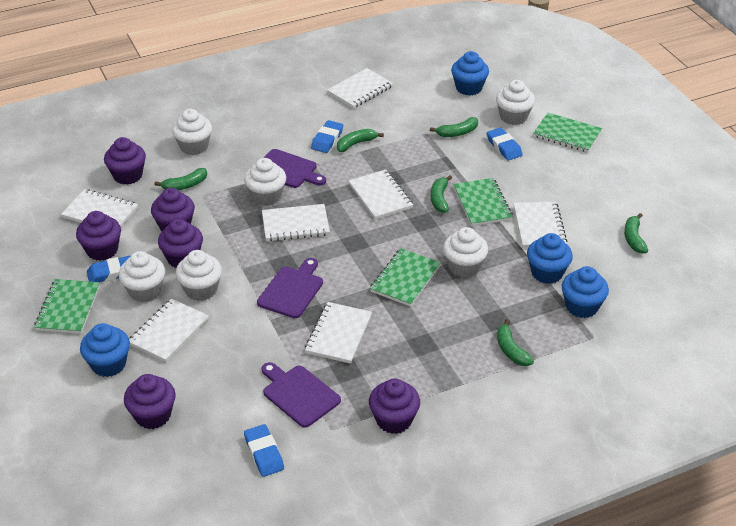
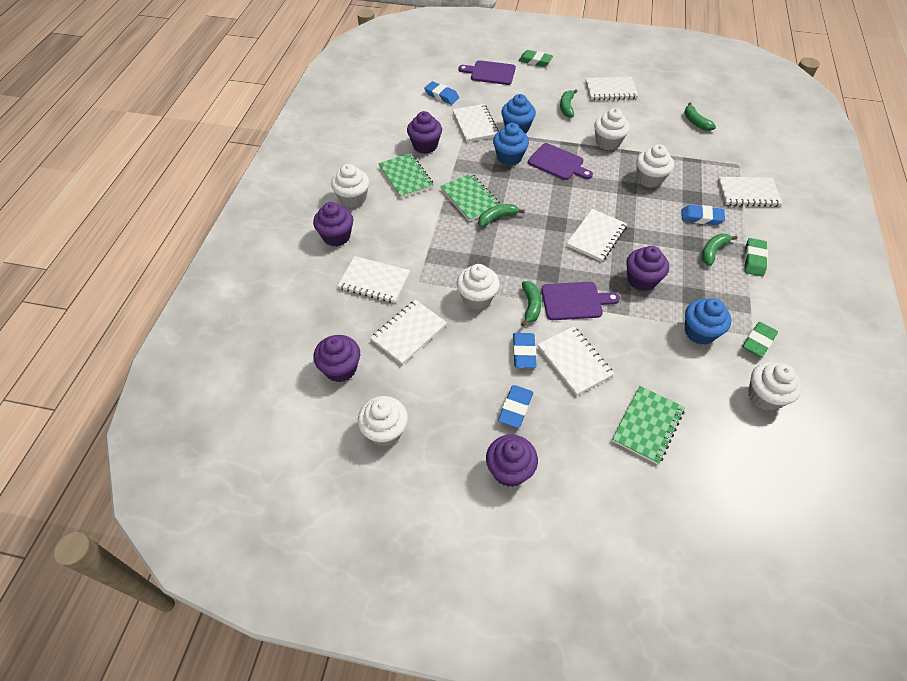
blue cupcake: 4 -> 3
green banana: 6 -> 5
green eraser: 0 -> 3
green notebook: 4 -> 3
purple cupcake: 6 -> 5

